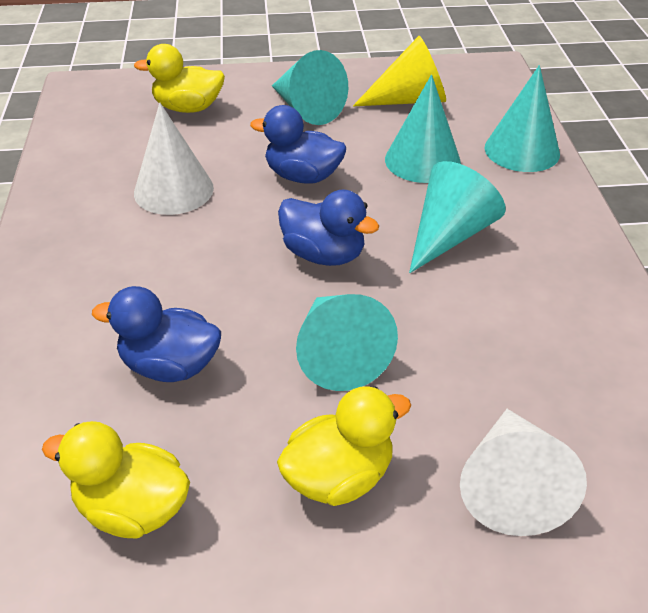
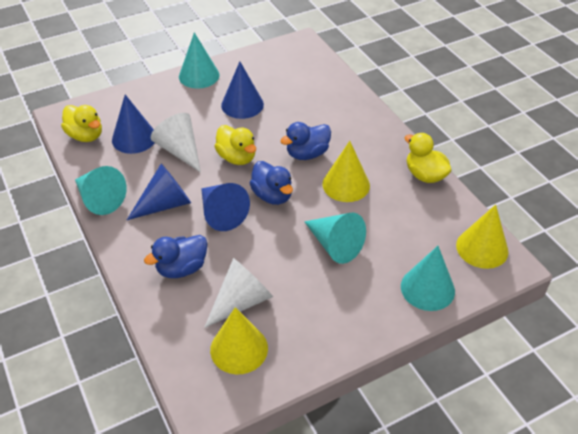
blue cone: 0 -> 4
turquoise cone: 5 -> 4
yellow cone: 1 -> 3

